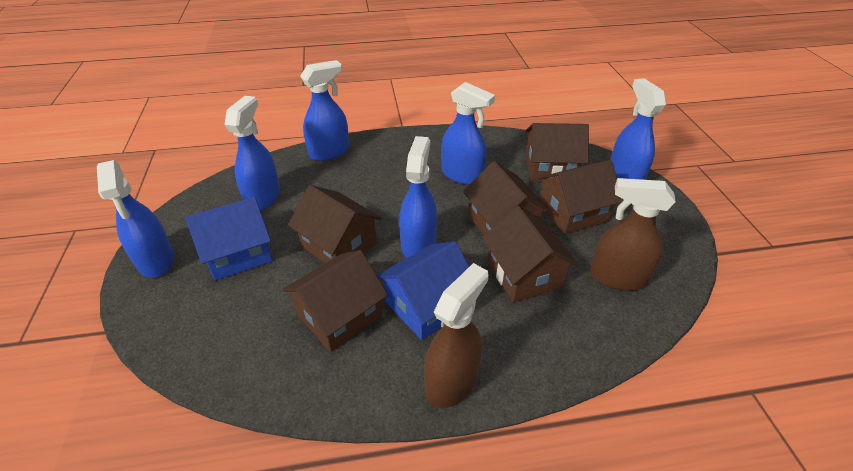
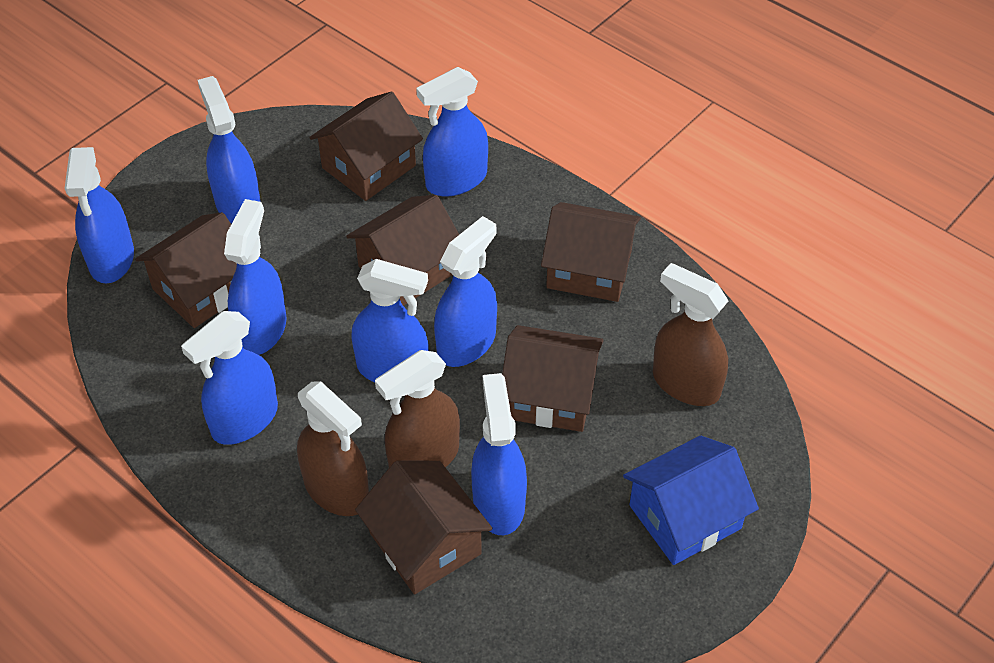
blue house: 2 -> 1
blue spray bottle: 6 -> 8
brown spray bottle: 2 -> 3

